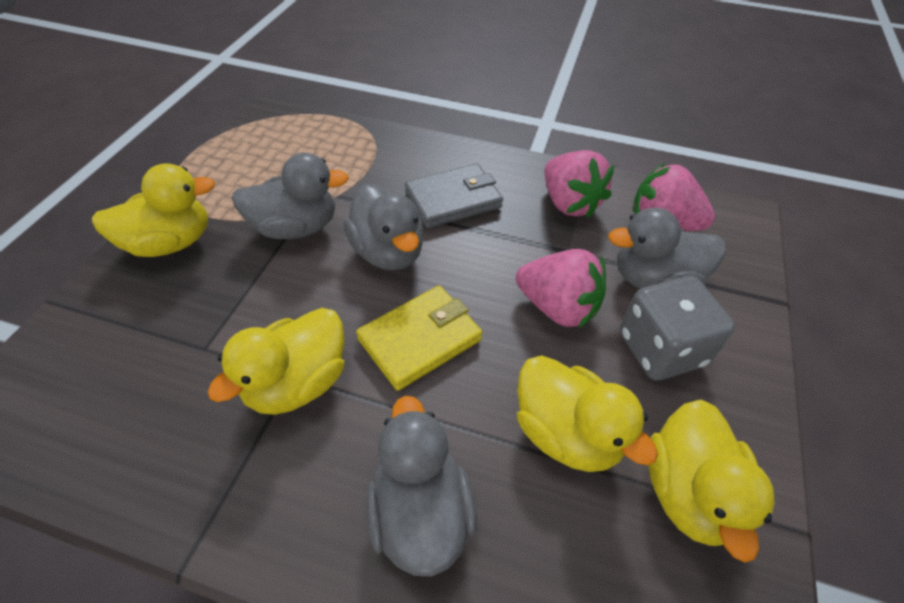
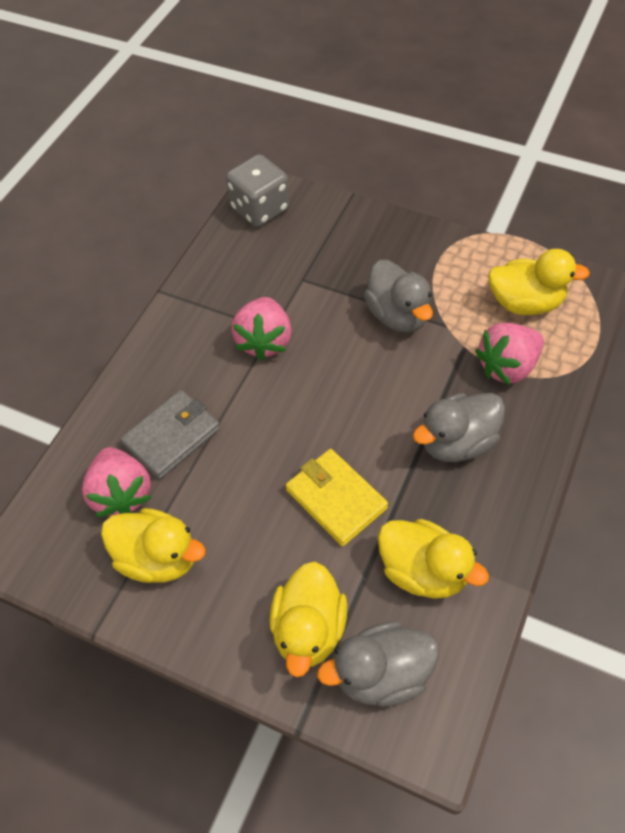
grey duck: 4 -> 3

